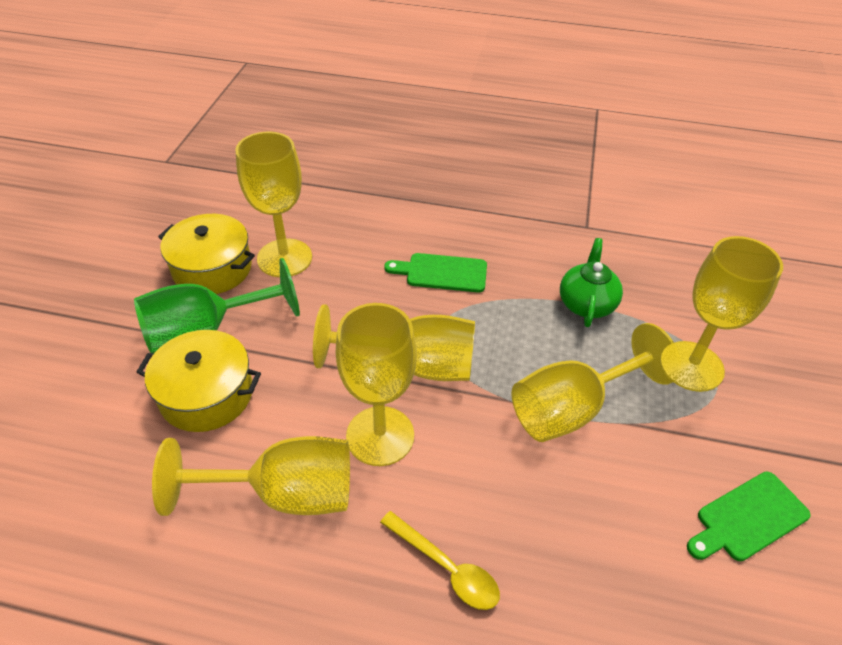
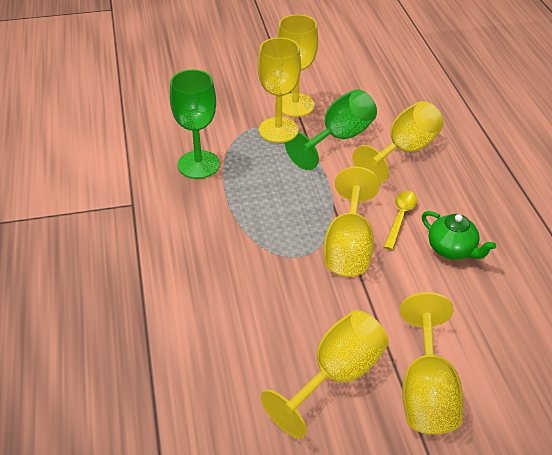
green cutting board: 2 -> 0
green goblet: 1 -> 2
yellow pot: 2 -> 0

